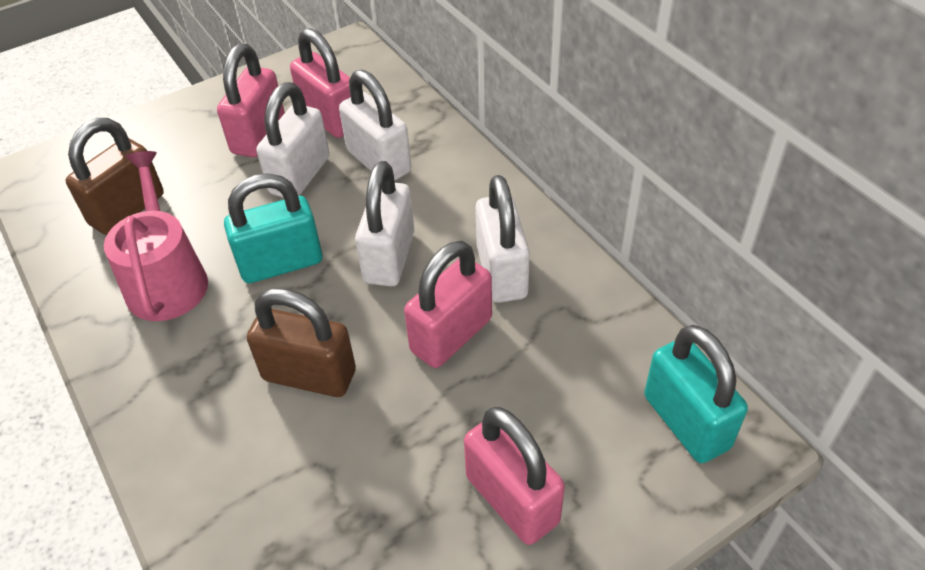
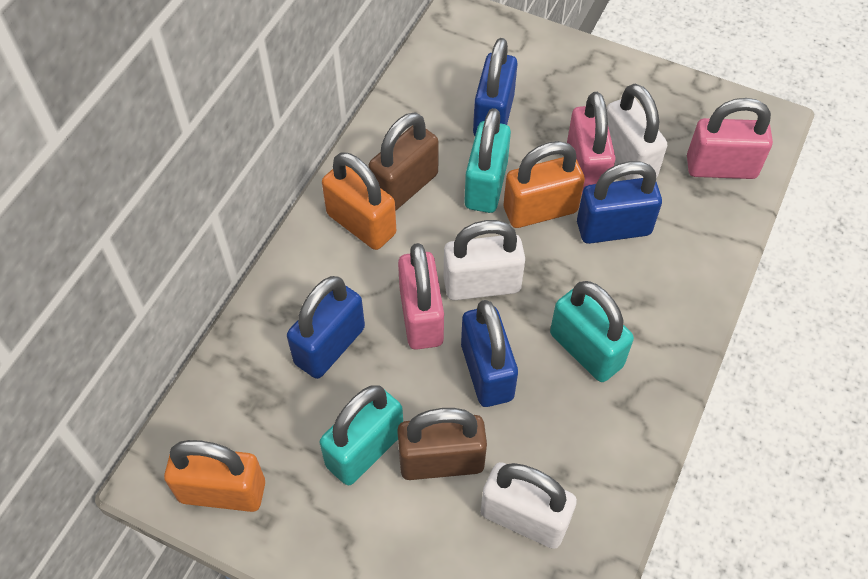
blue padlock: 0 -> 4
orange padlock: 0 -> 3
pink padlock: 4 -> 3
pink watering can: 1 -> 0
turquoise padlock: 2 -> 3
white padlock: 4 -> 3

